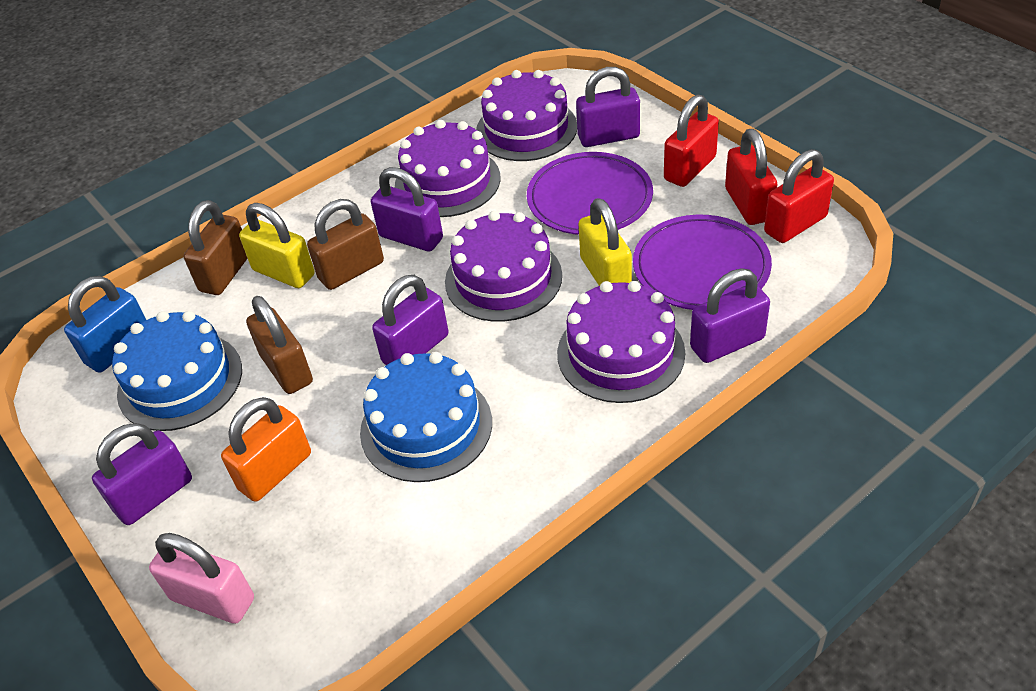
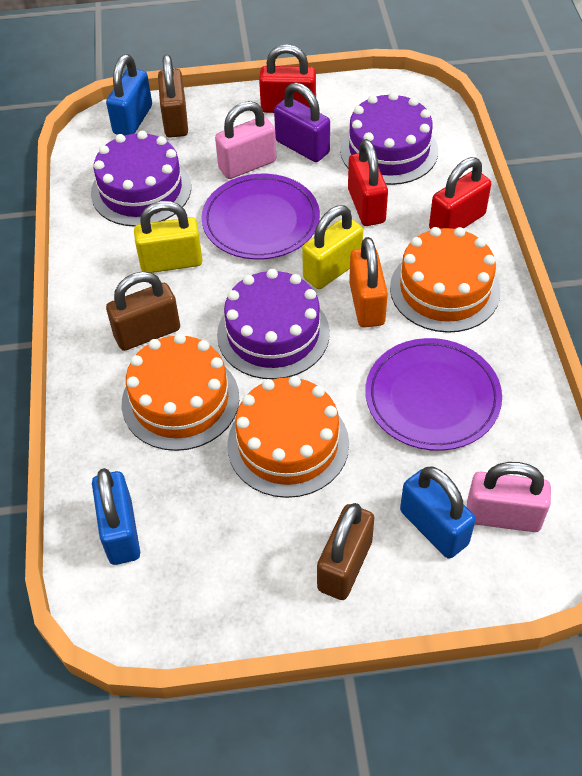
blue cake: 2 -> 0
blue padlock: 1 -> 3
orange cake: 0 -> 3
pink padlock: 1 -> 2
purple cake: 4 -> 3
purple padlock: 5 -> 1

